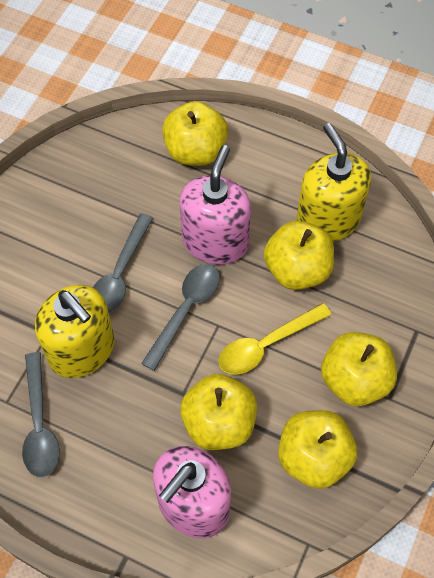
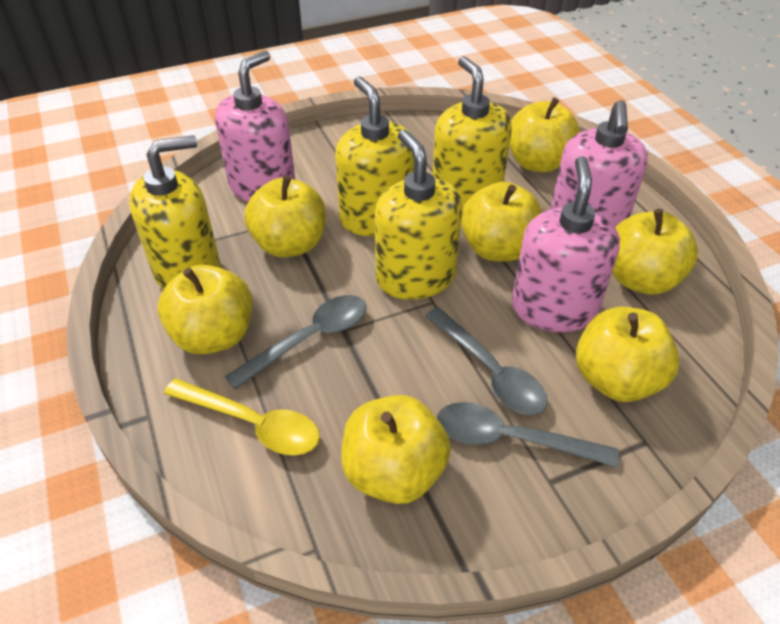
pink soap dispenser: 2 -> 3
yellow apple: 5 -> 7
yellow soap dispenser: 2 -> 4

